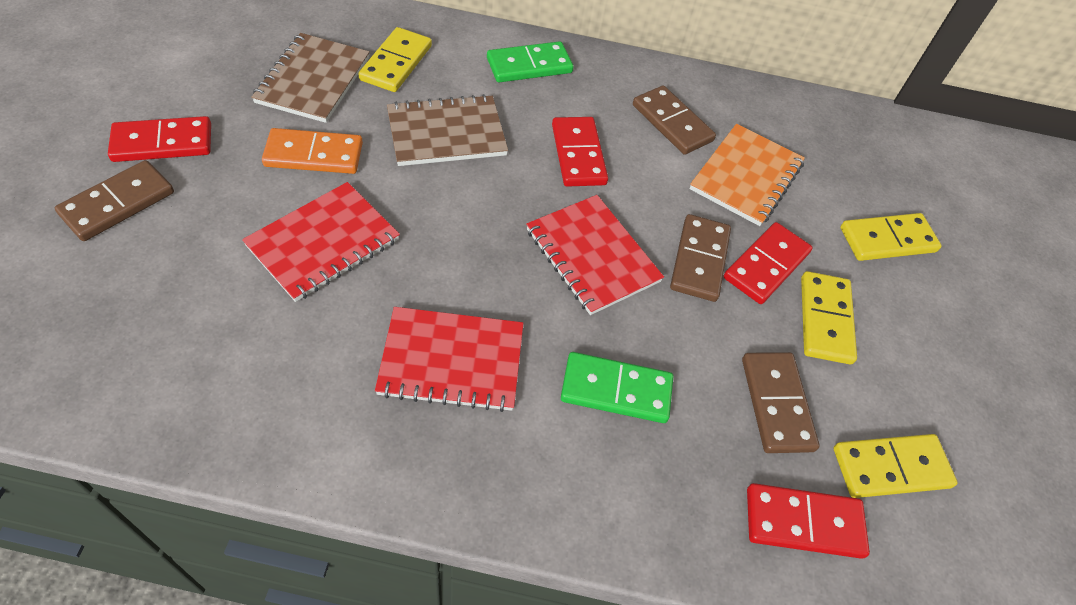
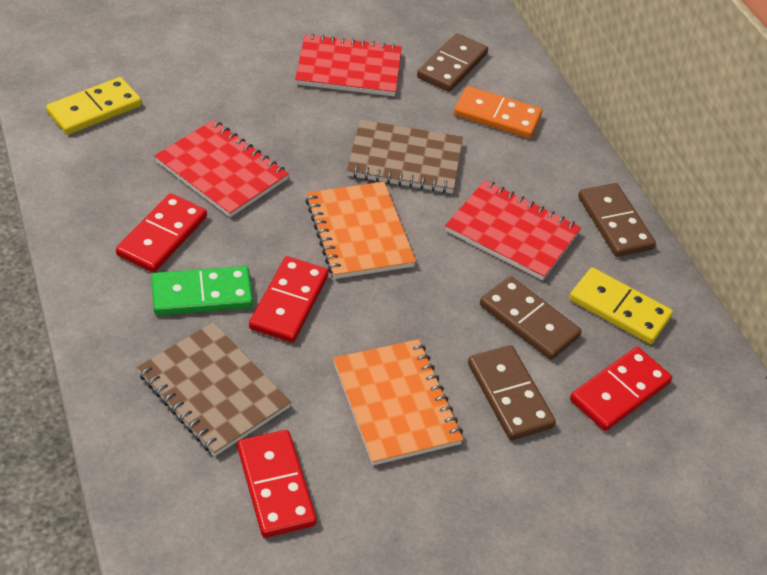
green domino: 2 -> 1
orange notebook: 1 -> 2
yellow domino: 4 -> 2

